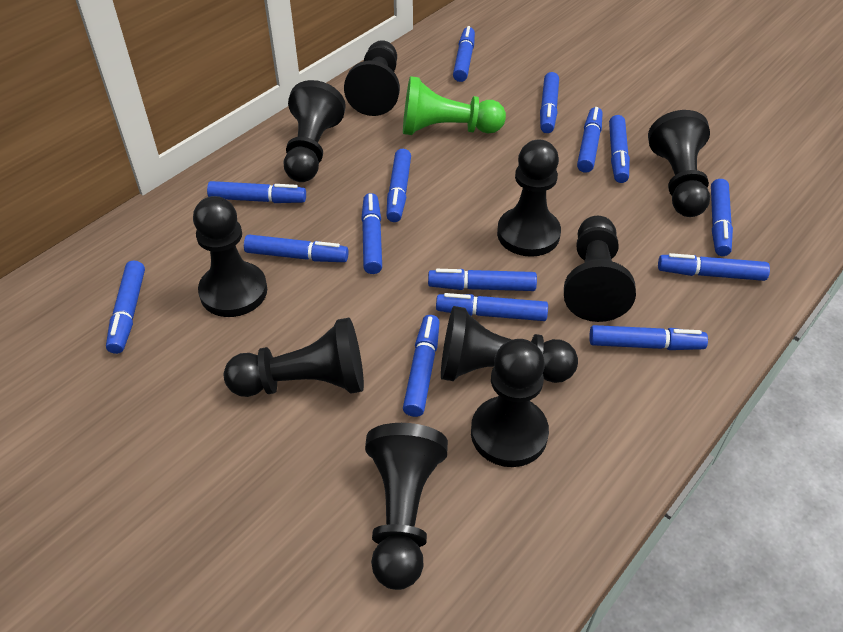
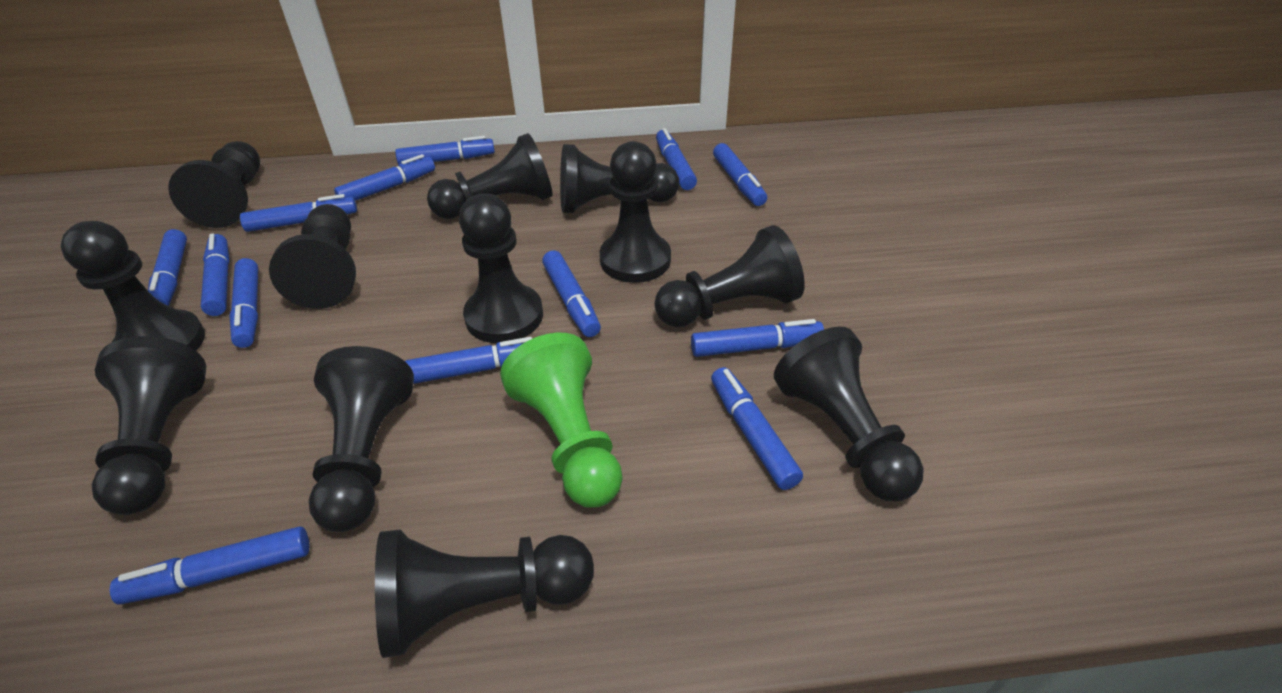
black pawn: 10 -> 12
blue marker: 15 -> 13

